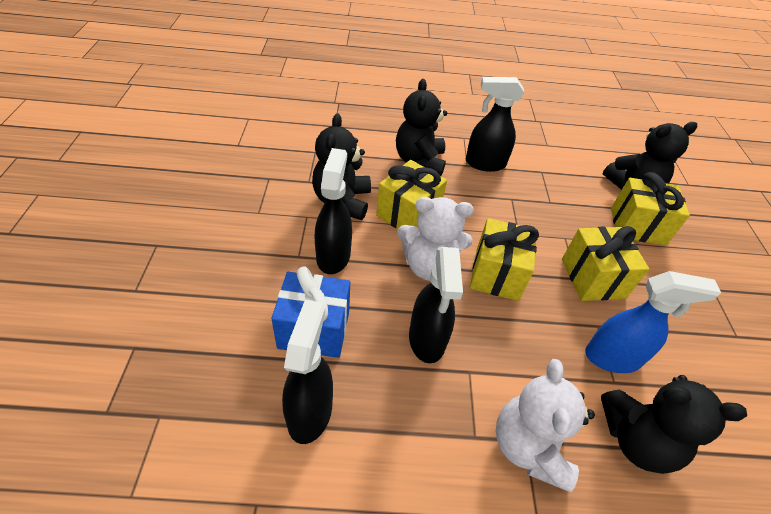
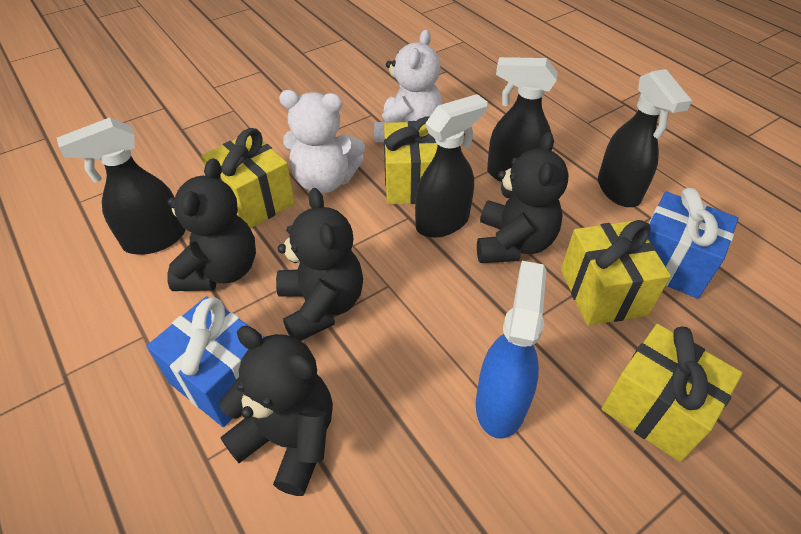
blue gift: 1 -> 2

